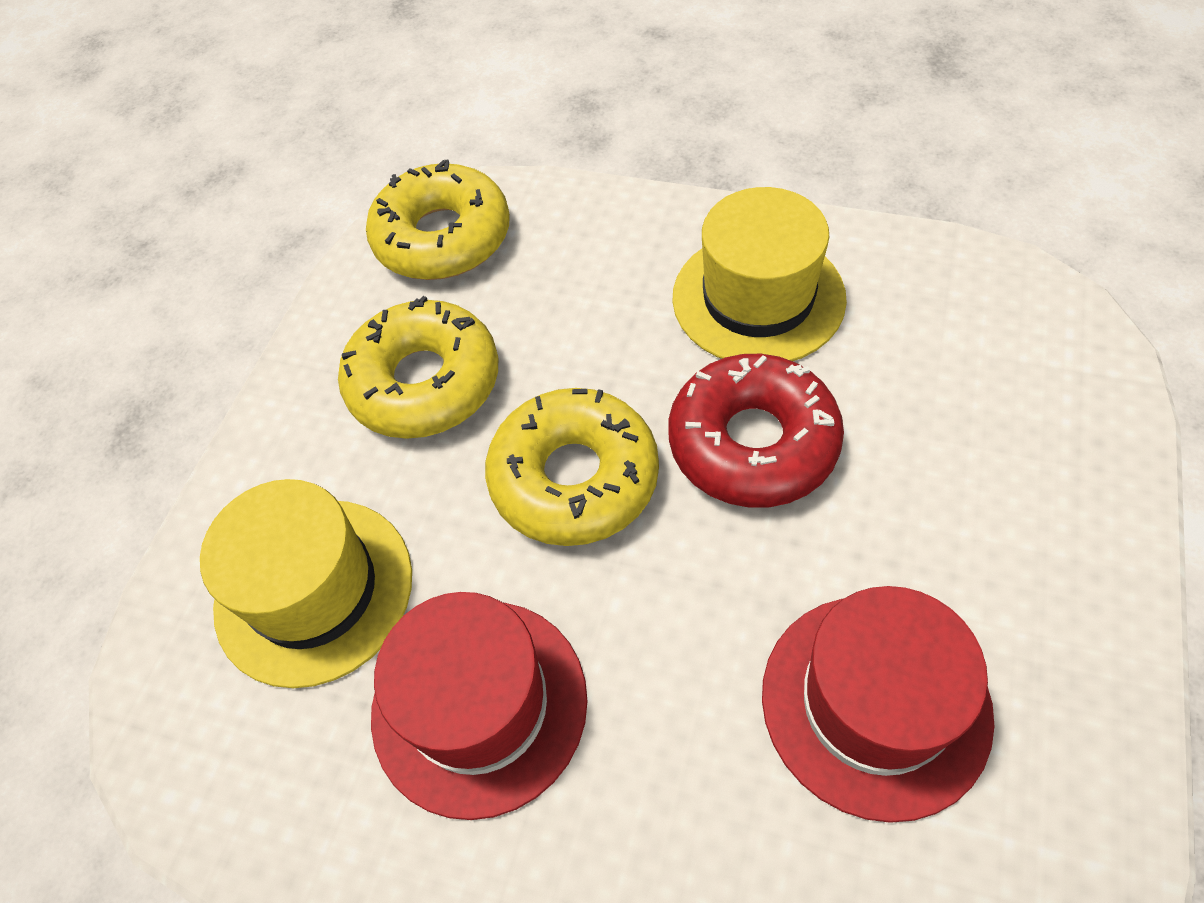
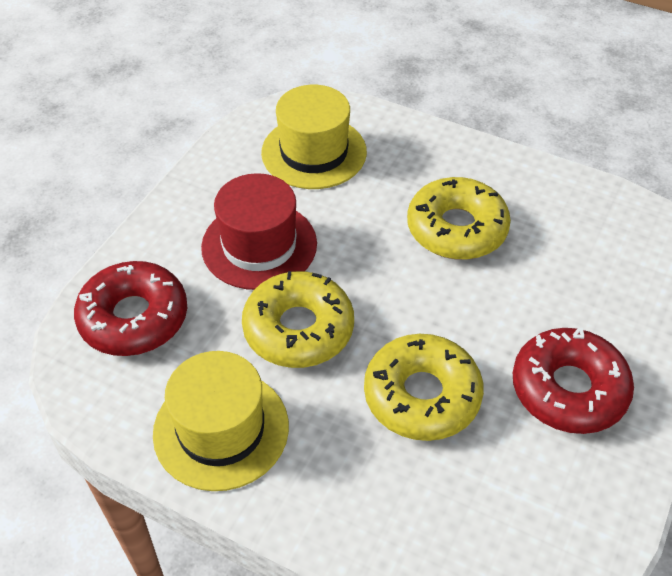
red donut: 1 -> 2
red hat: 2 -> 1

